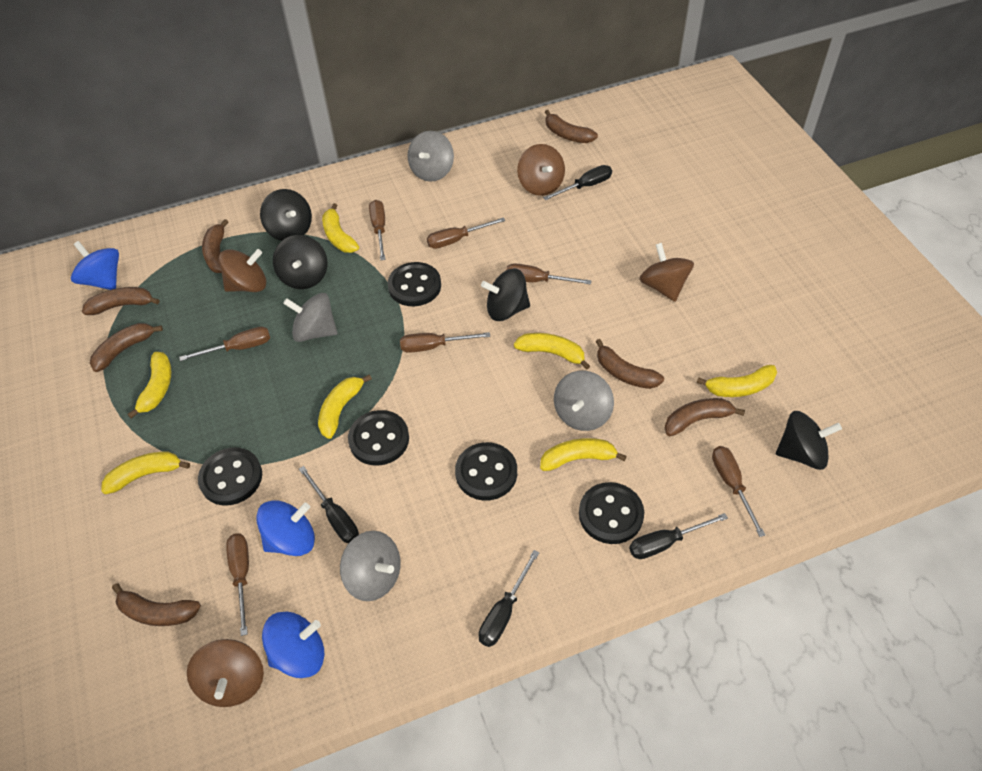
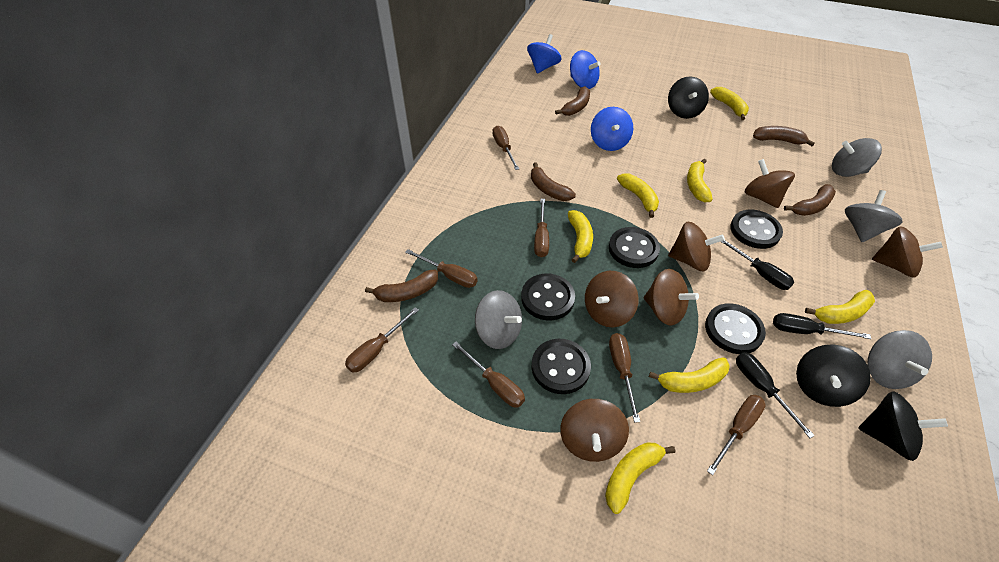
black screwdriver: 4 -> 3
black spinning top: 4 -> 3
brown banana: 7 -> 5
brown spinning top: 4 -> 6

